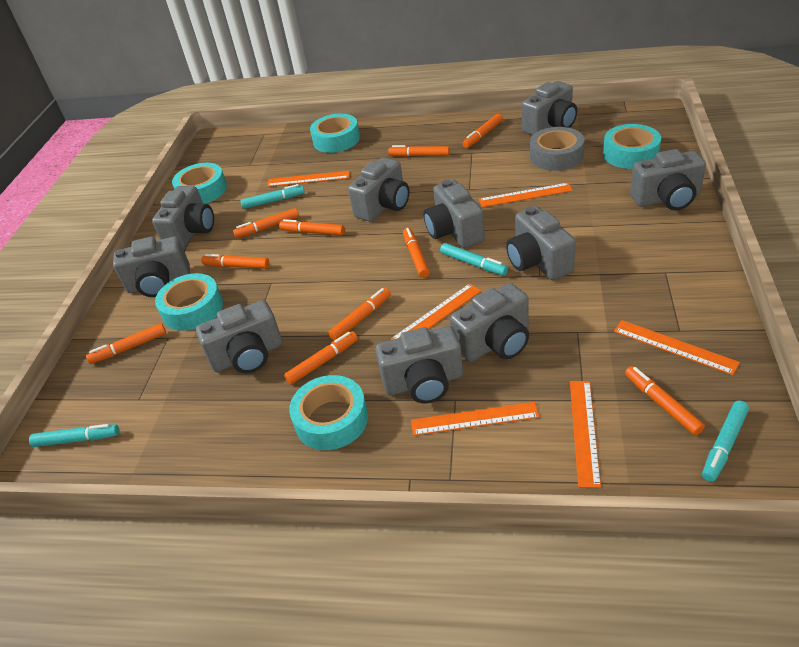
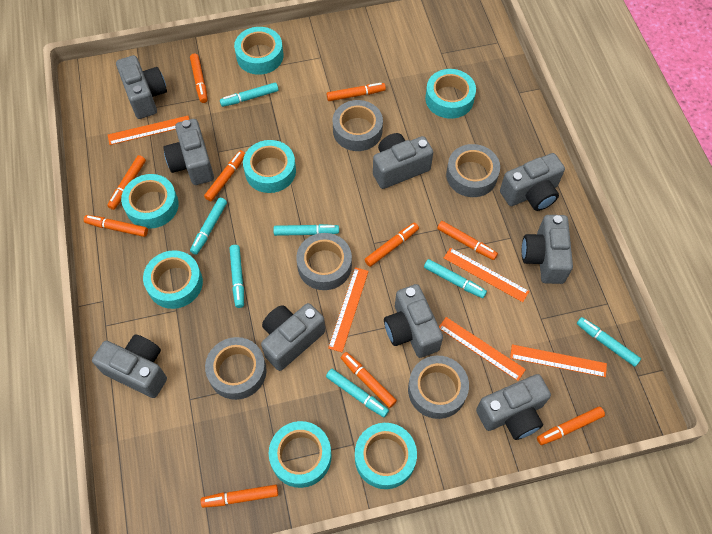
grey camera: 10 -> 9
grey tape: 1 -> 5
orange ruler: 6 -> 5
turquoise marker: 4 -> 7
turquoise tape: 5 -> 7

